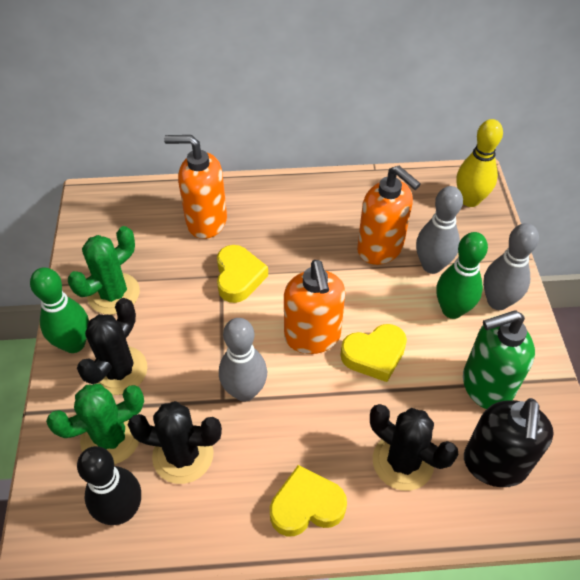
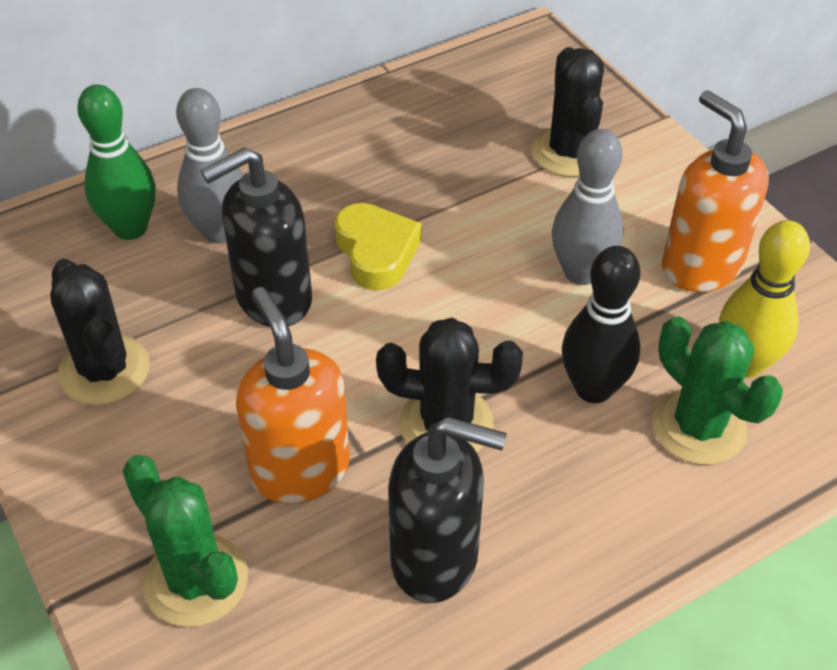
black soap dispenser: 1 -> 2
green bowling pin: 2 -> 1
green soap dispenser: 1 -> 0
grey bowling pin: 3 -> 2
orange soap dispenser: 3 -> 2
yellow heart: 3 -> 1

